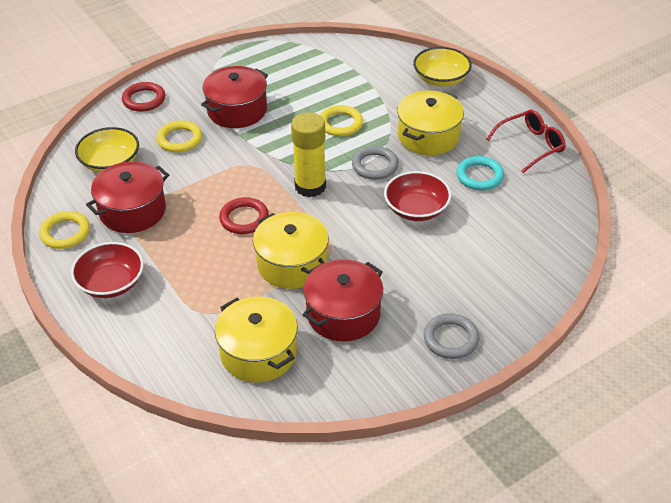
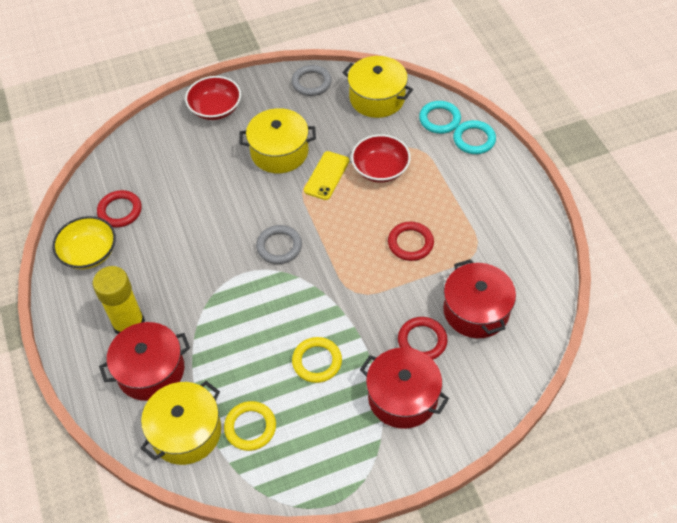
red glasses: 1 -> 0
red ring: 2 -> 3
turquoise ring: 1 -> 2
yellow bowl: 2 -> 1
yellow phone: 0 -> 1
yellow ring: 3 -> 2

